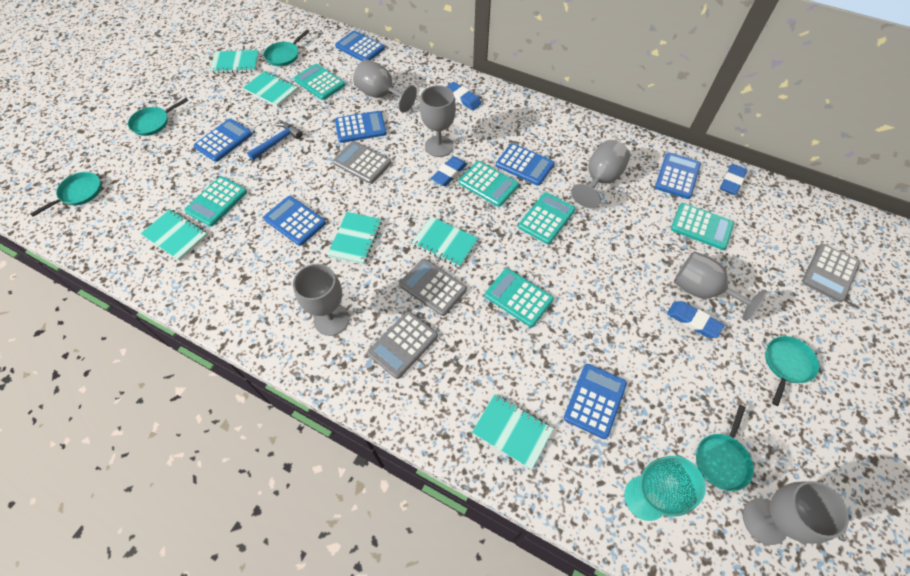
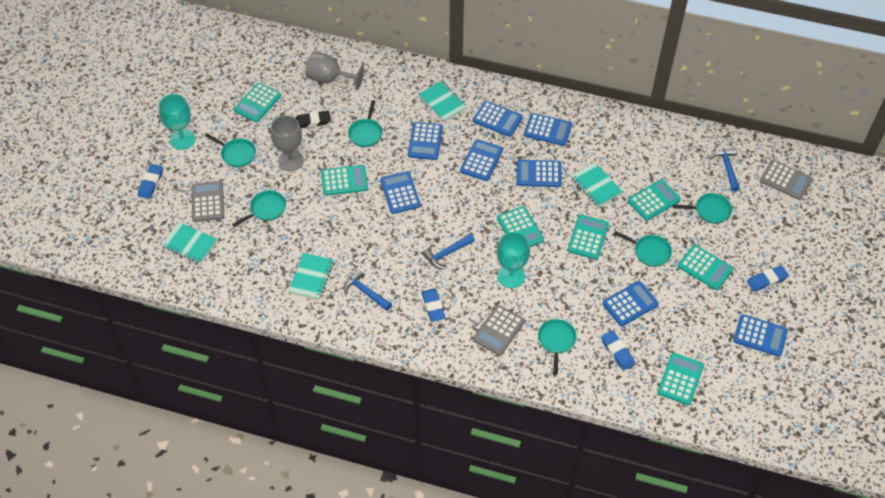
black eraser: 0 -> 1
blue calculator: 7 -> 8
blue hammer: 1 -> 3
grey calculator: 4 -> 3
grey goblet: 6 -> 2
turquoise calculator: 6 -> 7
turquoise goblet: 1 -> 2
turquoise notebook: 6 -> 4
turquoise pan: 5 -> 6

